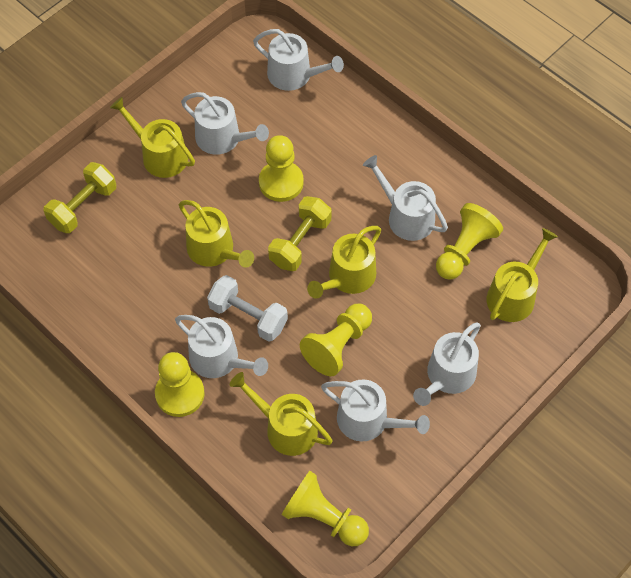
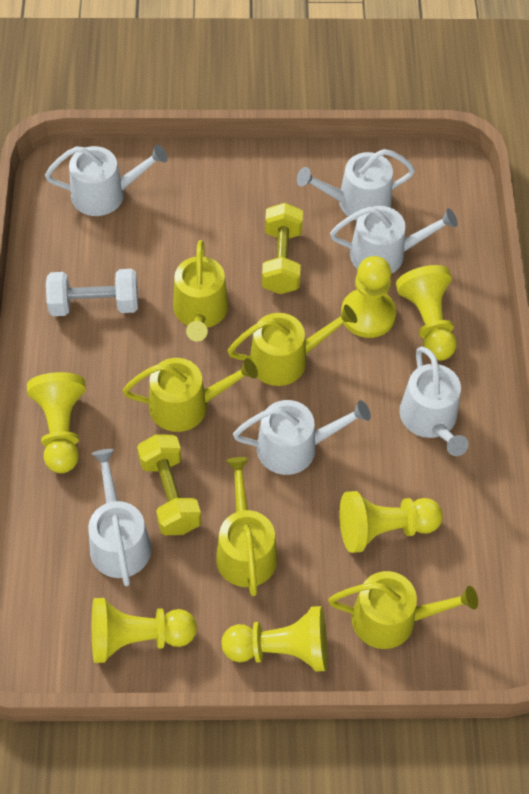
yellow pawn: 5 -> 6

